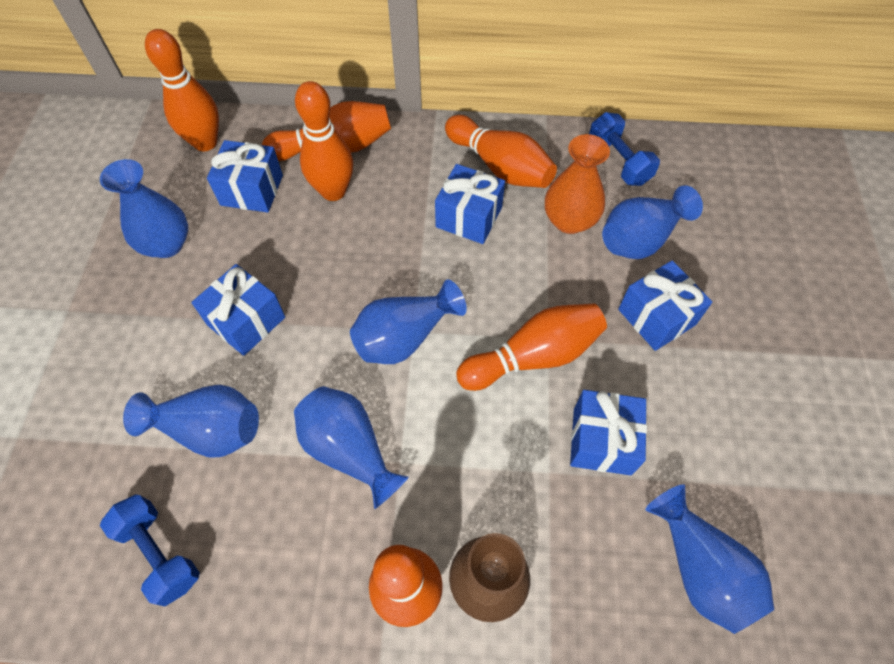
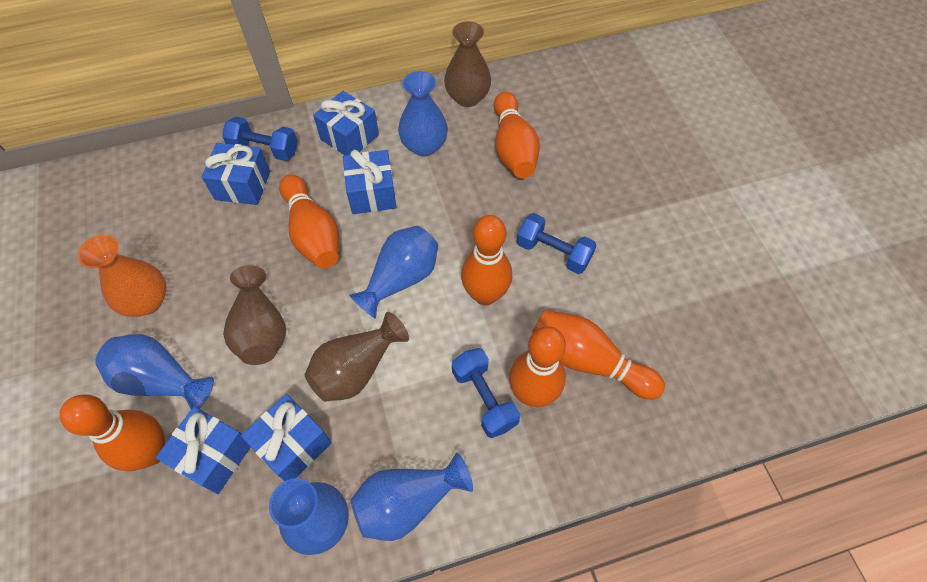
blue dumbbell: 2 -> 3
blue vase: 6 -> 5
brown vase: 1 -> 3

